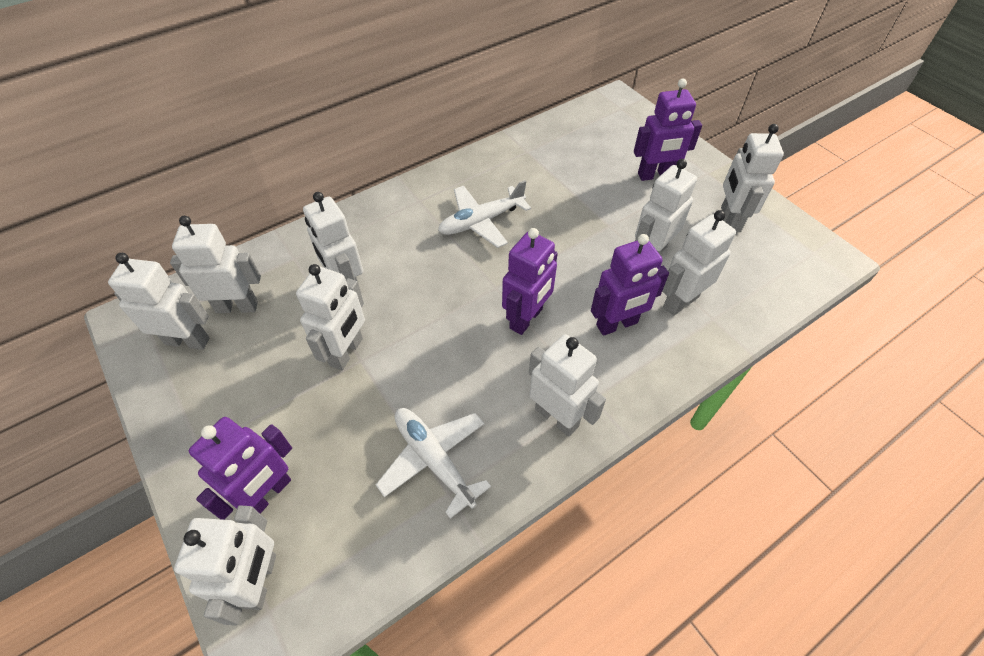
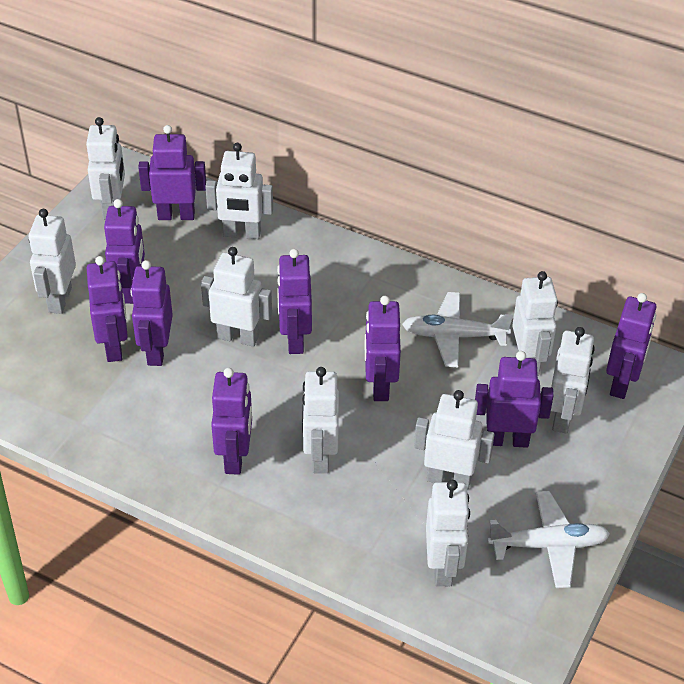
purple robot: 4 -> 9

